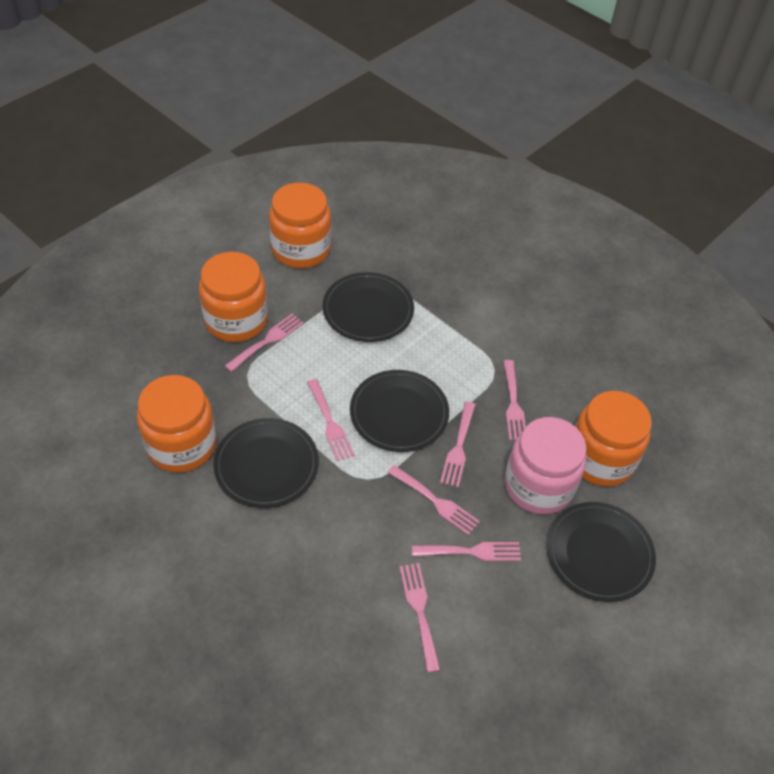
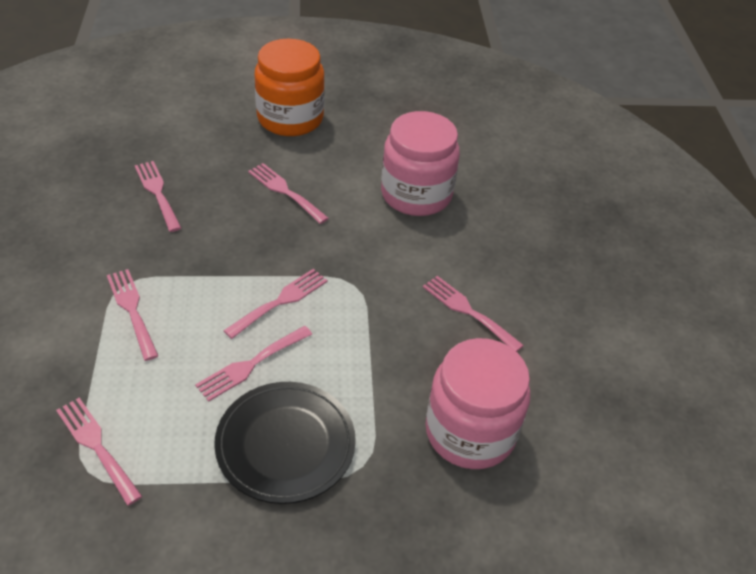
black plate: 4 -> 1
orange jar: 4 -> 1
pink jar: 1 -> 2

